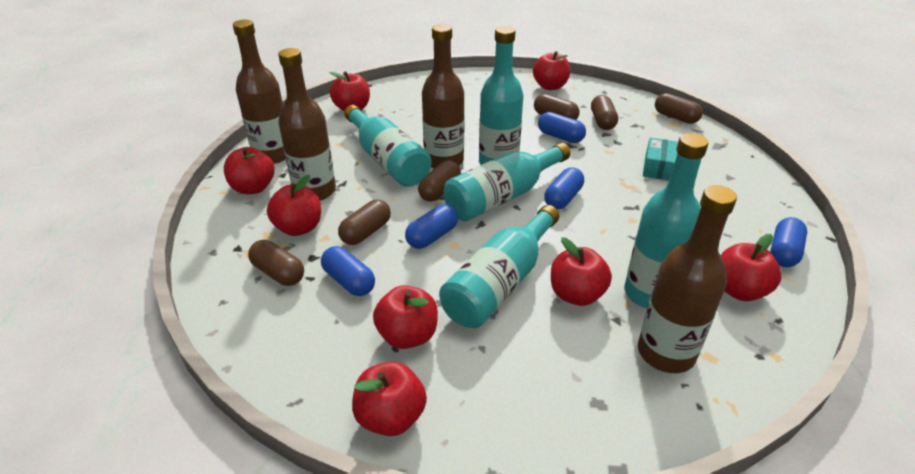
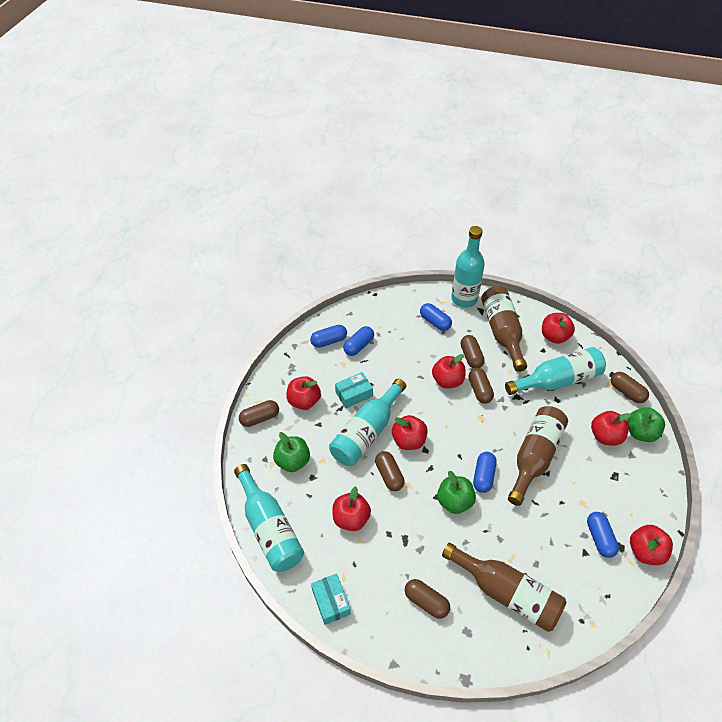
brown bottle: 4 -> 3
green apple: 0 -> 3
red apple: 8 -> 7
turquoise bottle: 5 -> 4
turquoise box: 1 -> 2

